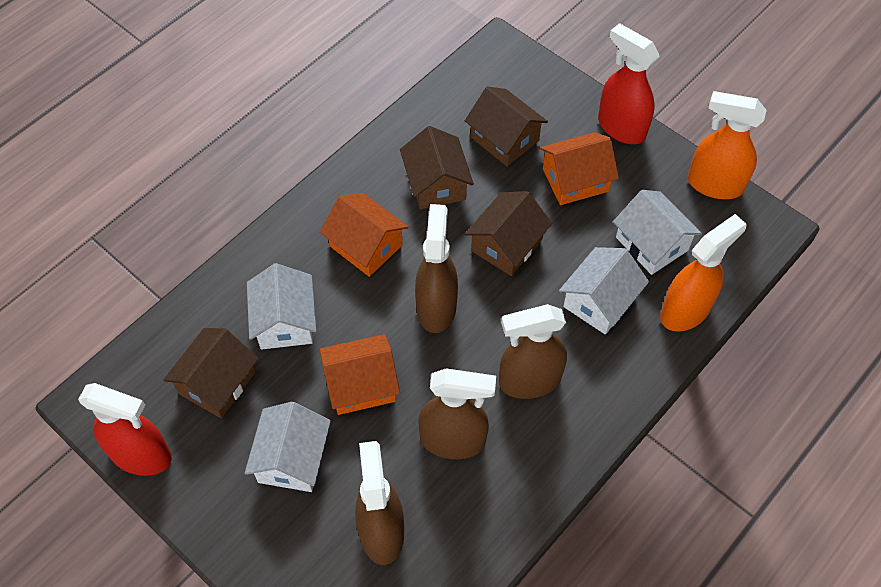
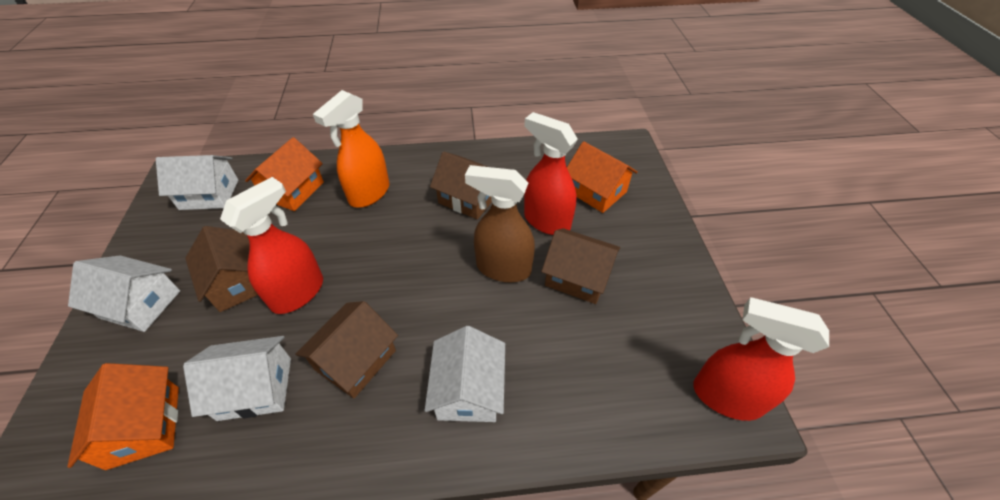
brown spray bottle: 4 -> 1
orange spray bottle: 2 -> 1
red spray bottle: 2 -> 3

